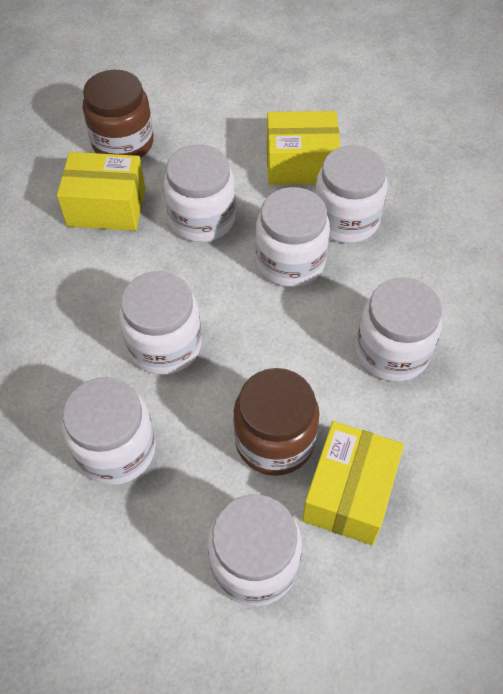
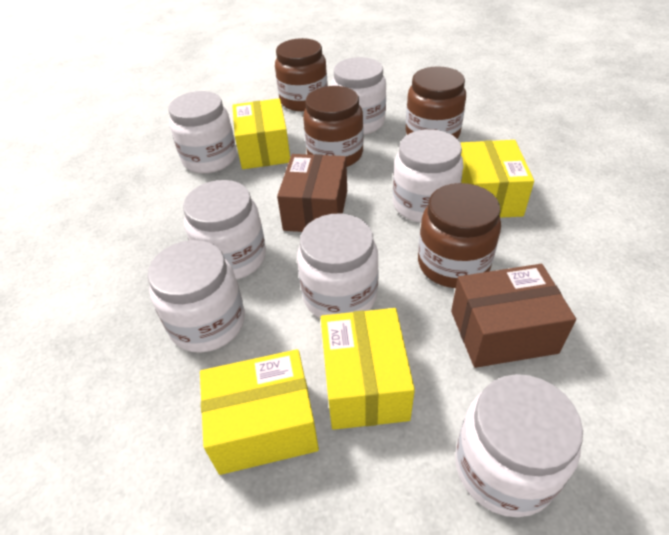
brown box: 0 -> 2
brown jar: 2 -> 4
yellow box: 3 -> 4

